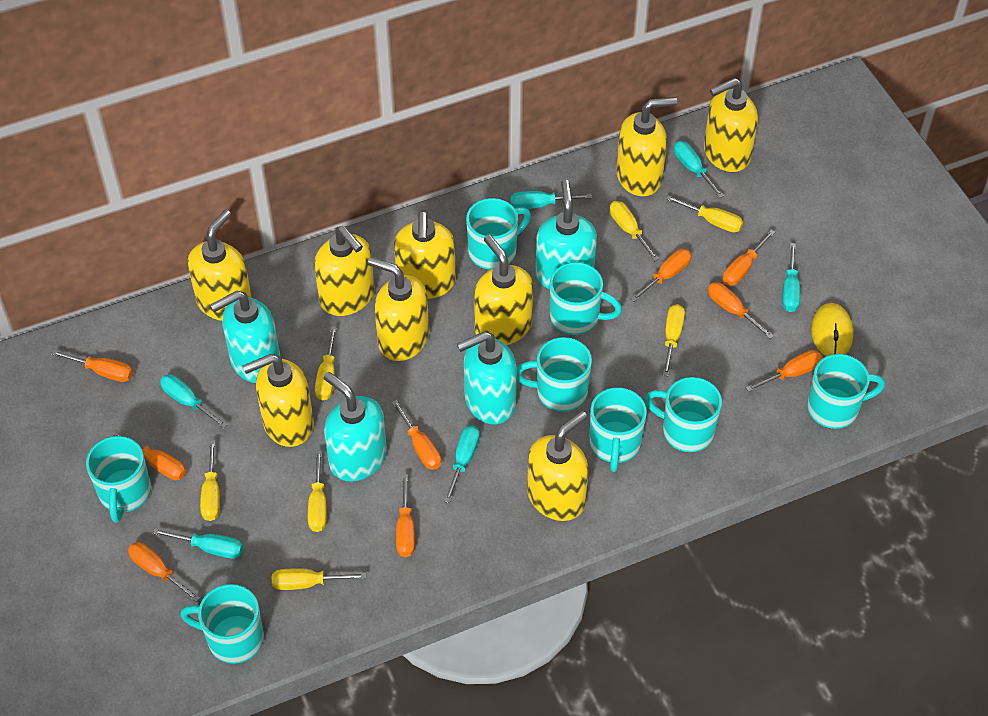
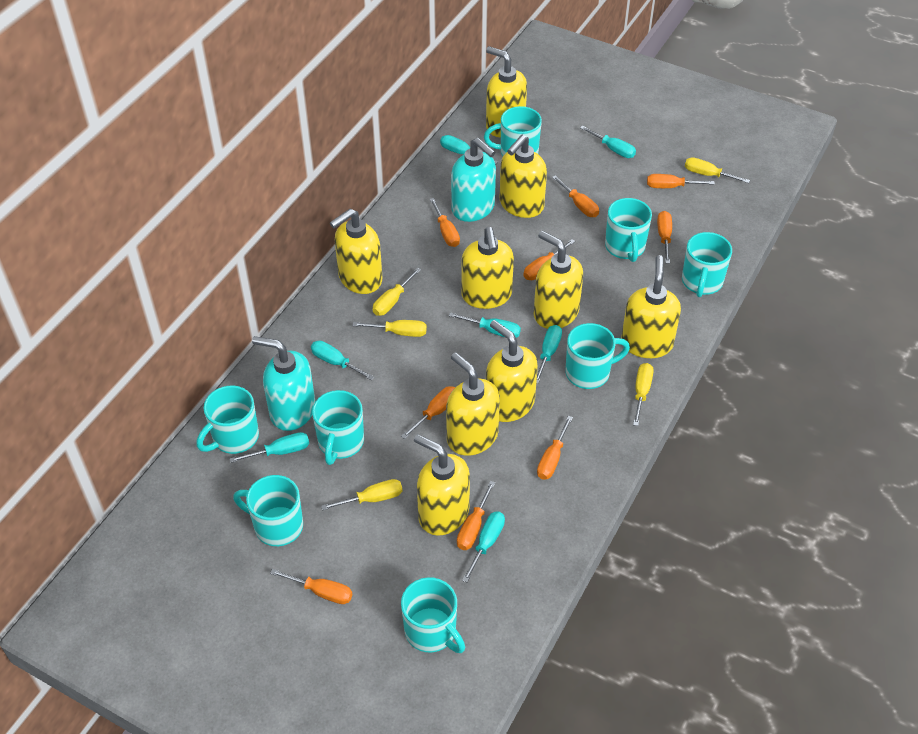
turquoise screwdriver: 6 -> 7
turquoise soap dispenser: 4 -> 2
yellow mouse: 1 -> 0
yellow screwdriver: 7 -> 5

